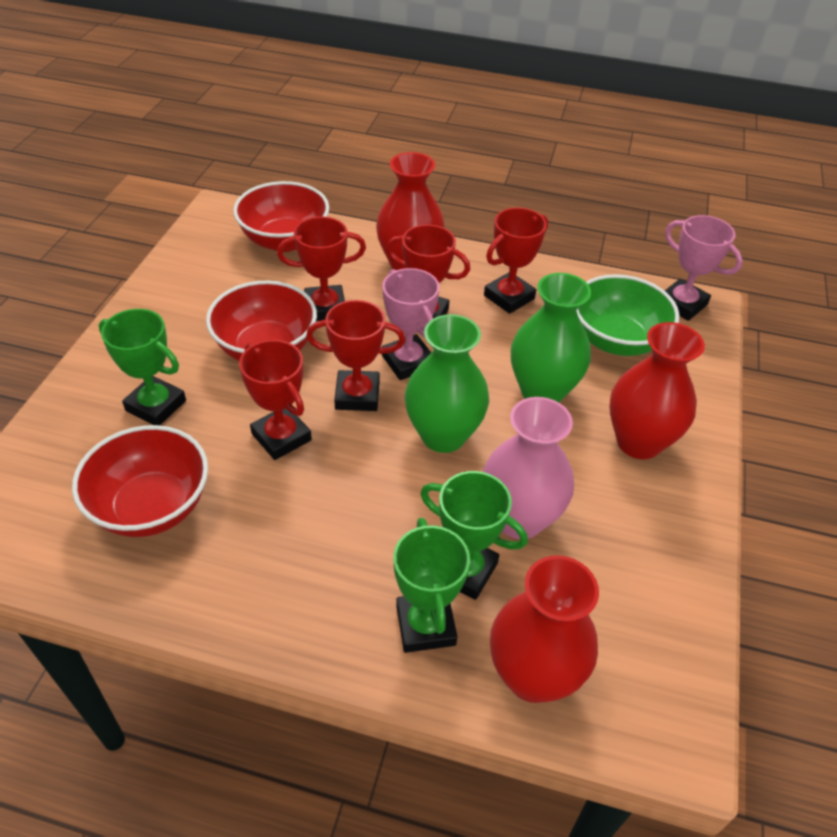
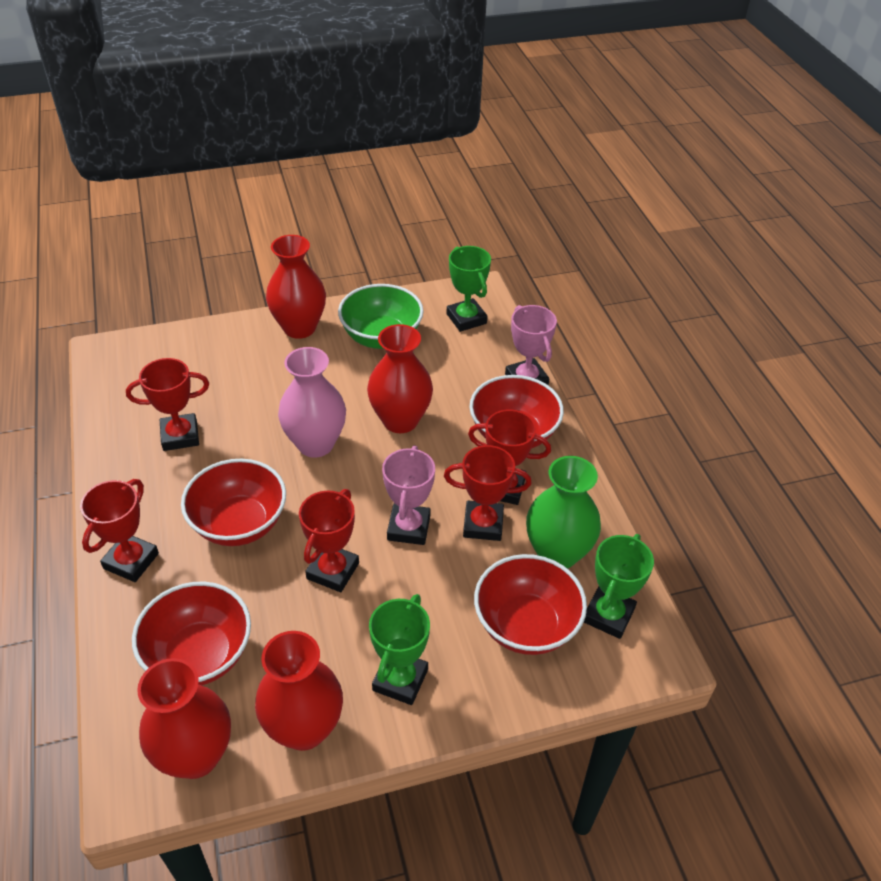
green vase: 2 -> 1
red bowl: 3 -> 4
red vase: 3 -> 4

